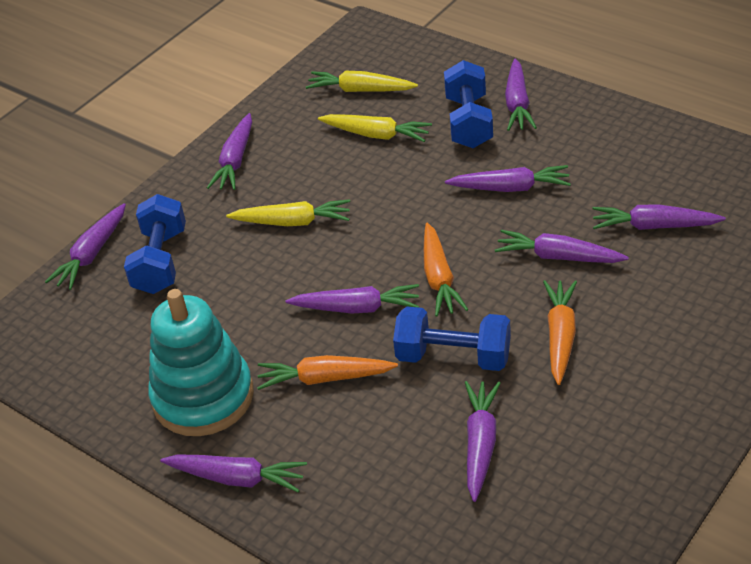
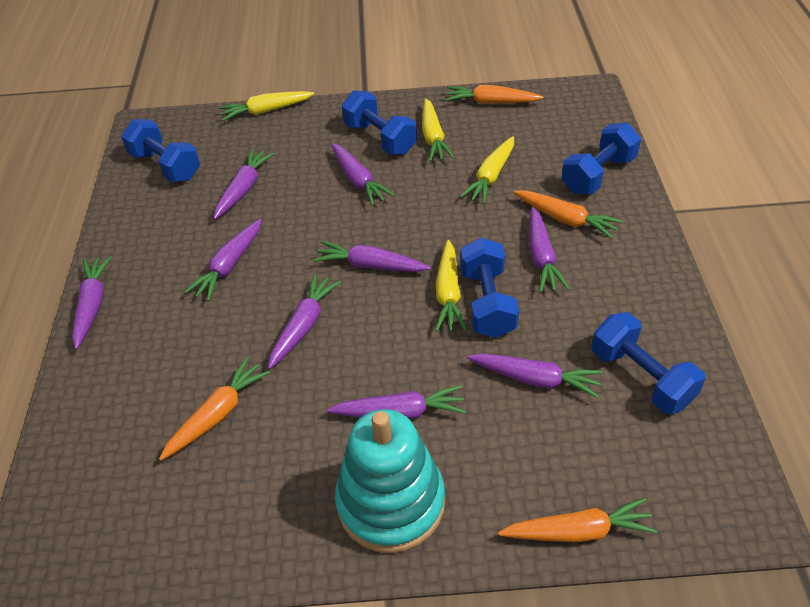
blue dumbbell: 3 -> 5
orange carrot: 3 -> 4
yellow carrot: 3 -> 4

